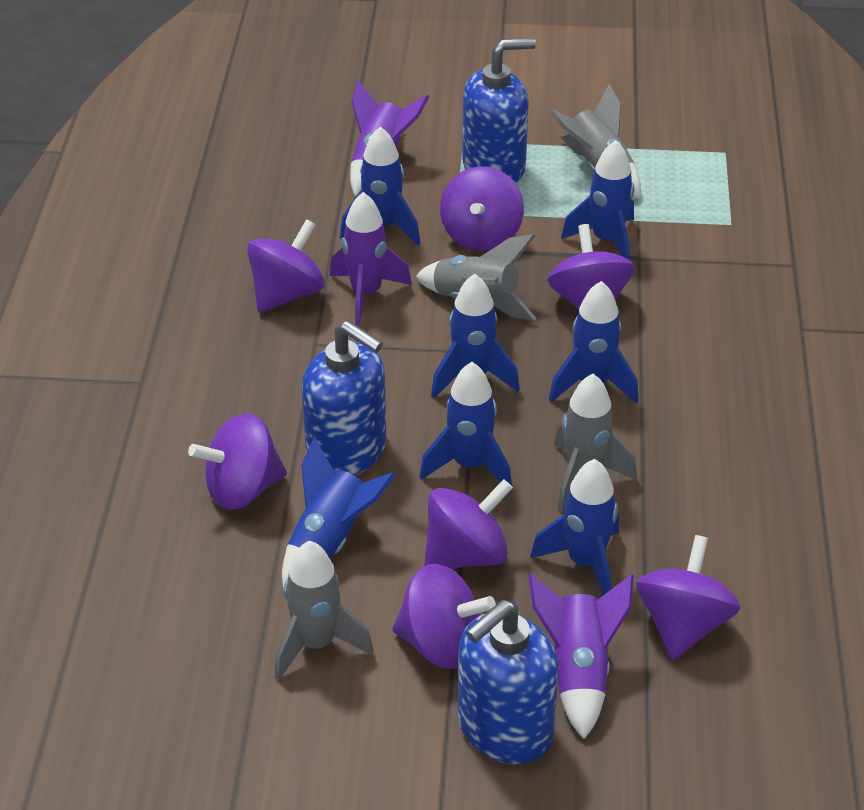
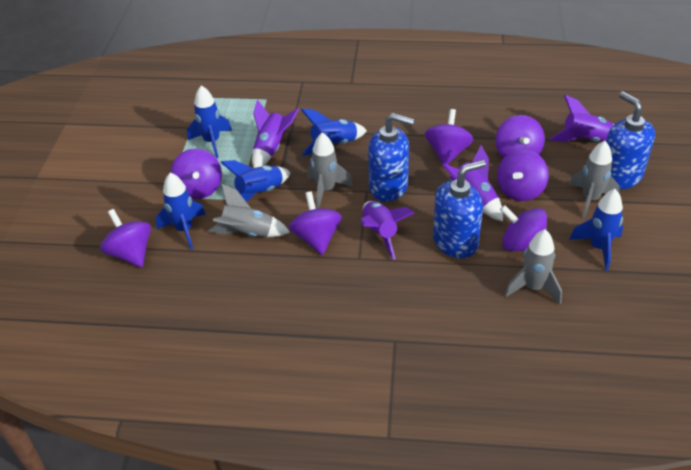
blue rocket: 7 -> 5
purple rocket: 3 -> 4

